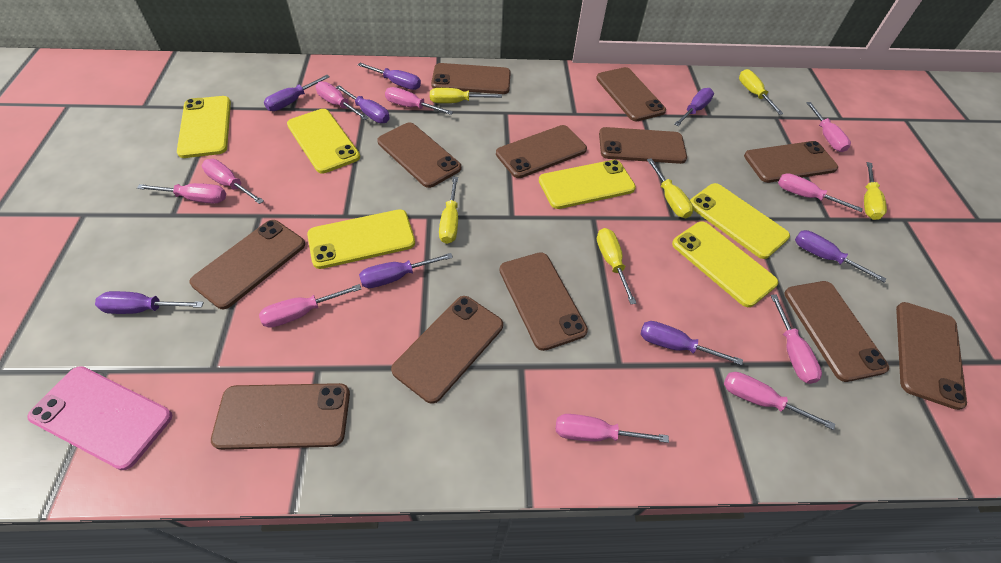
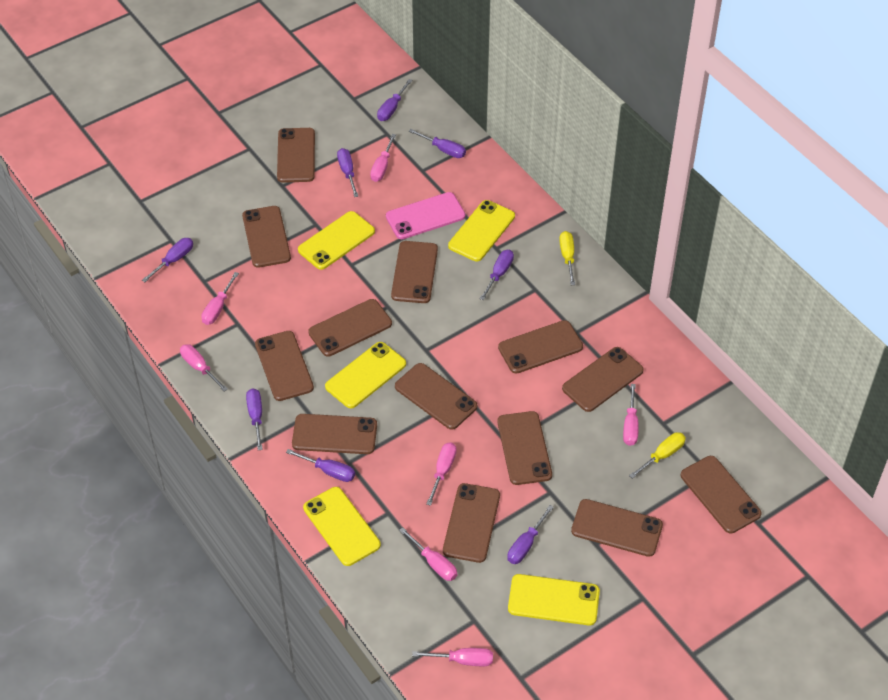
brown phone: 12 -> 13
pink screwdriver: 10 -> 7
yellow phone: 6 -> 5
yellow screwdriver: 6 -> 2

